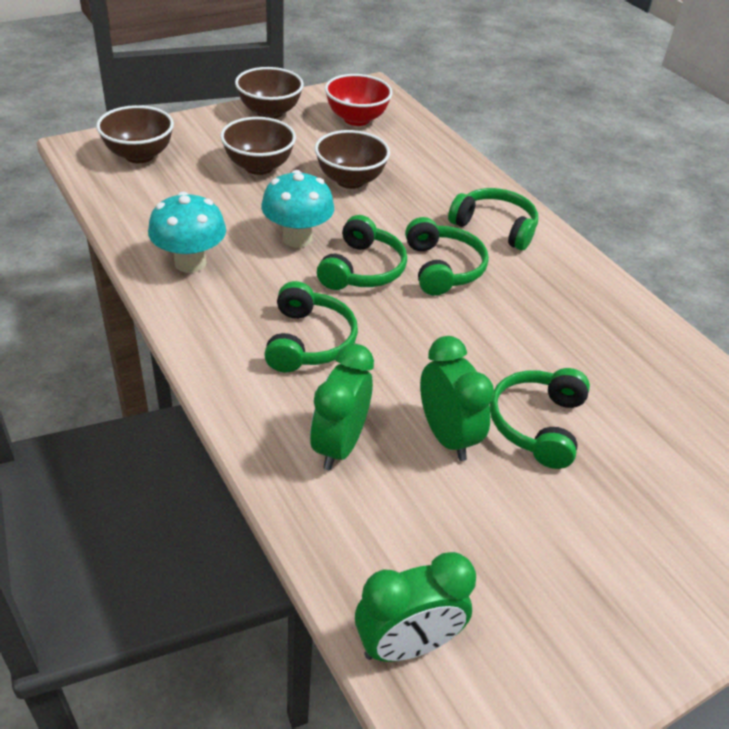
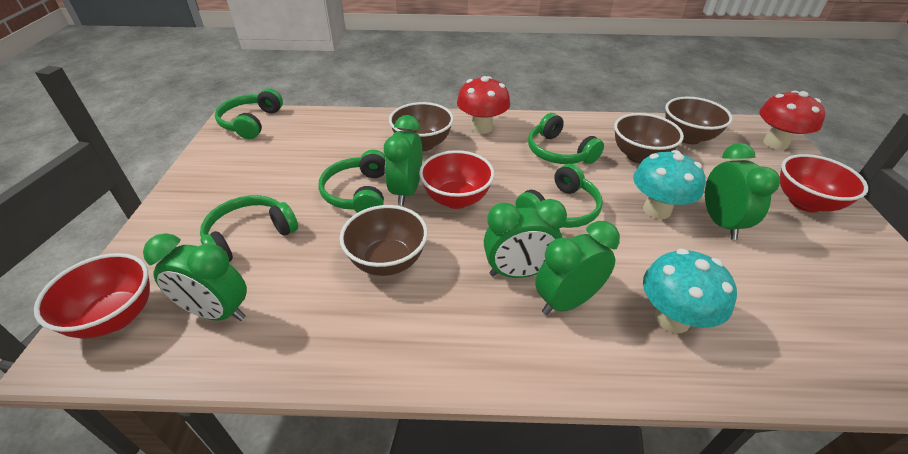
green clock: 3 -> 5
red bowl: 1 -> 3
red mushroom: 0 -> 2

